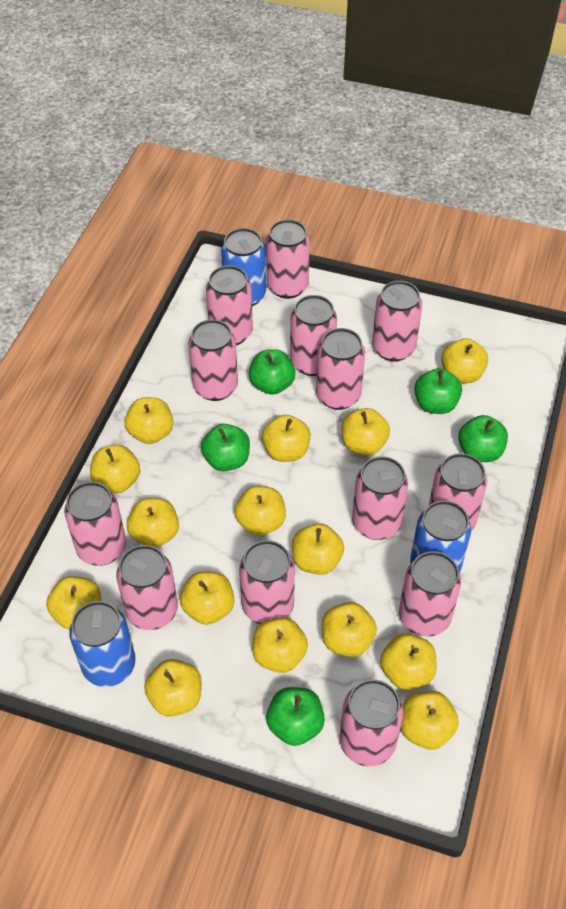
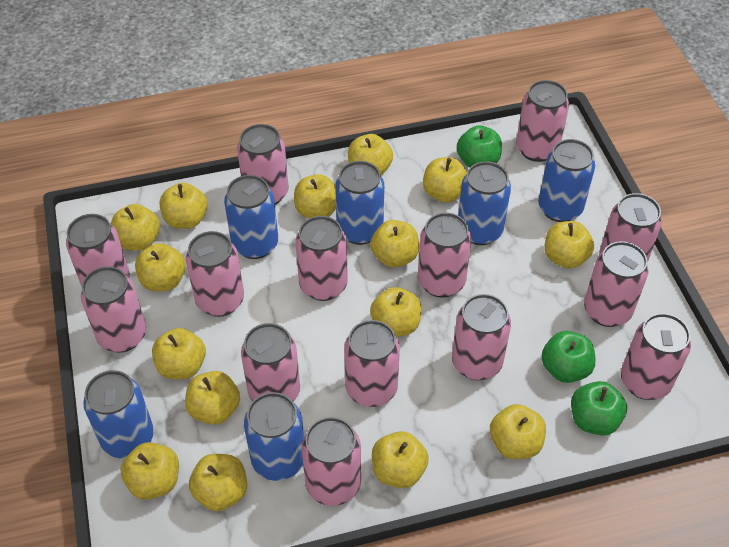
blue can: 3 -> 6
green apple: 5 -> 3
pink can: 13 -> 14

